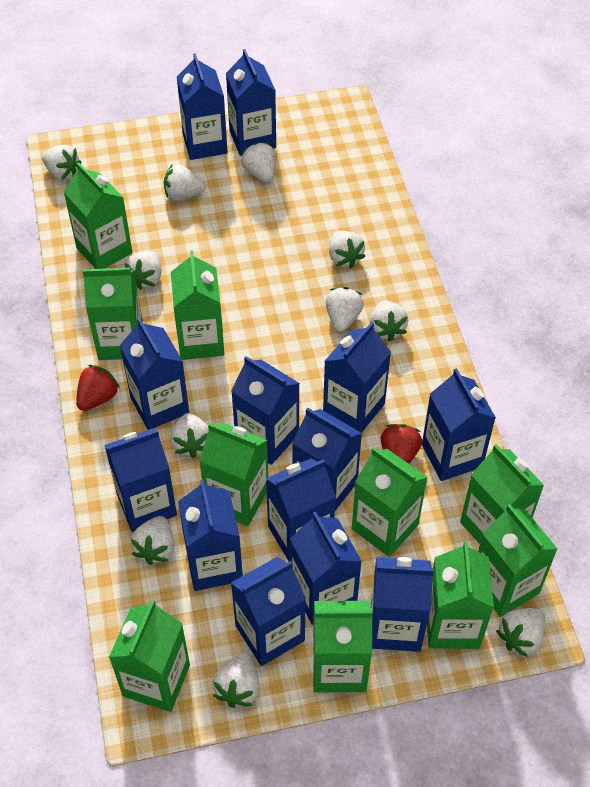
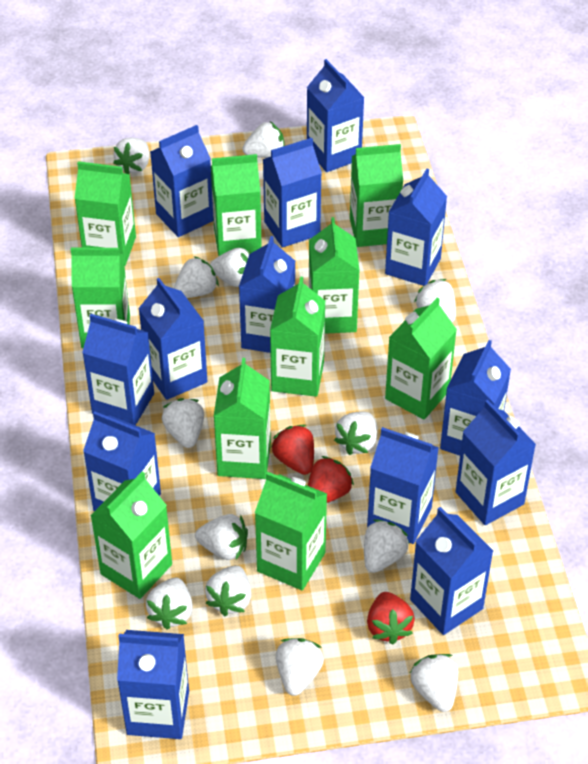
red strawberry: 2 -> 3
white strawberry: 11 -> 13

